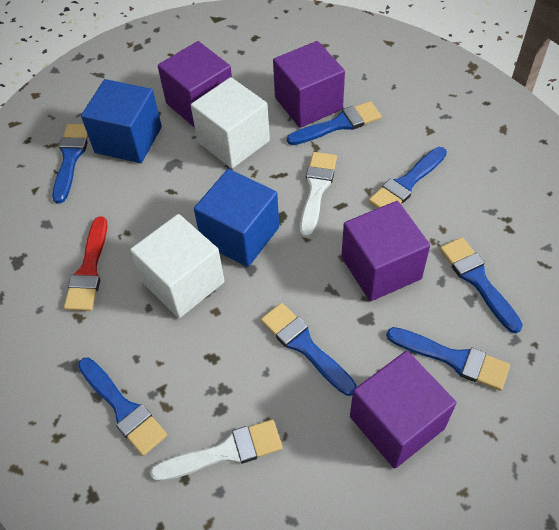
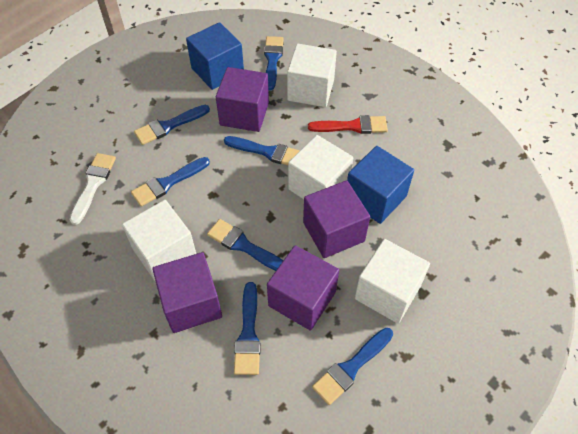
white brush: 2 -> 1
white cube: 2 -> 4

